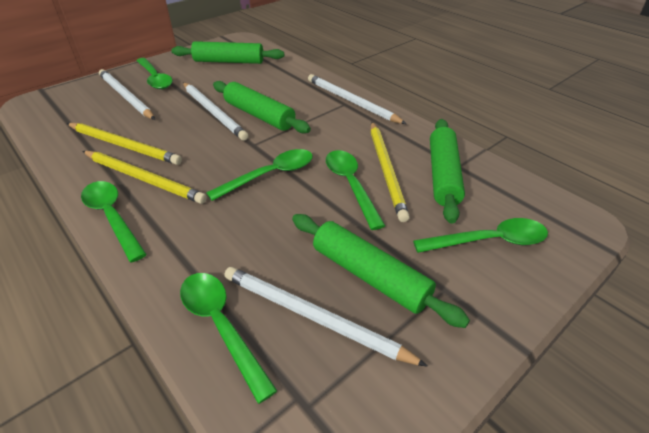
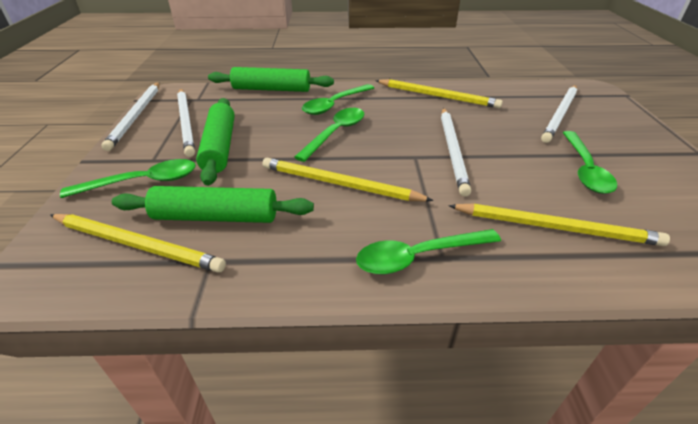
green rolling pin: 4 -> 3
green spoon: 6 -> 5
yellow pencil: 3 -> 4

